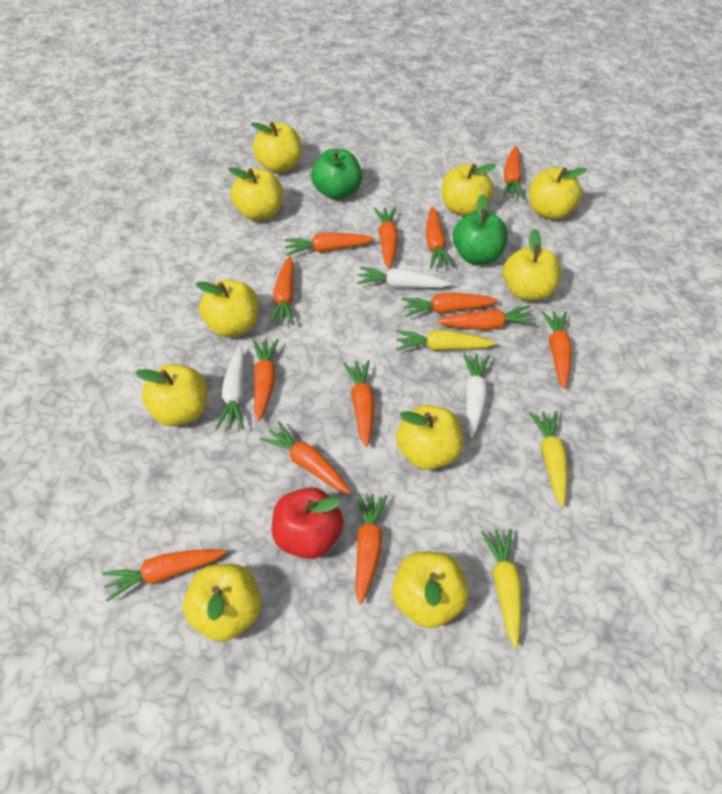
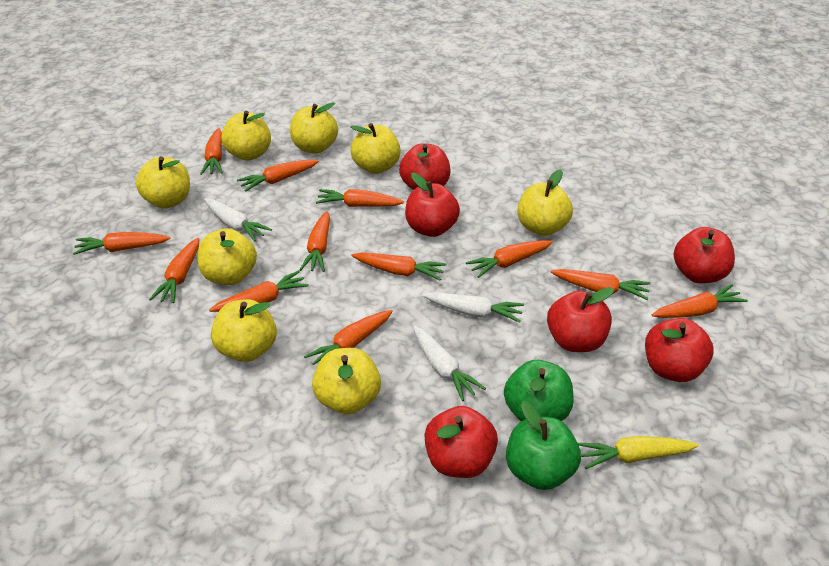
orange carrot: 13 -> 12
red apple: 1 -> 6
yellow apple: 10 -> 8
yellow carrot: 3 -> 1

